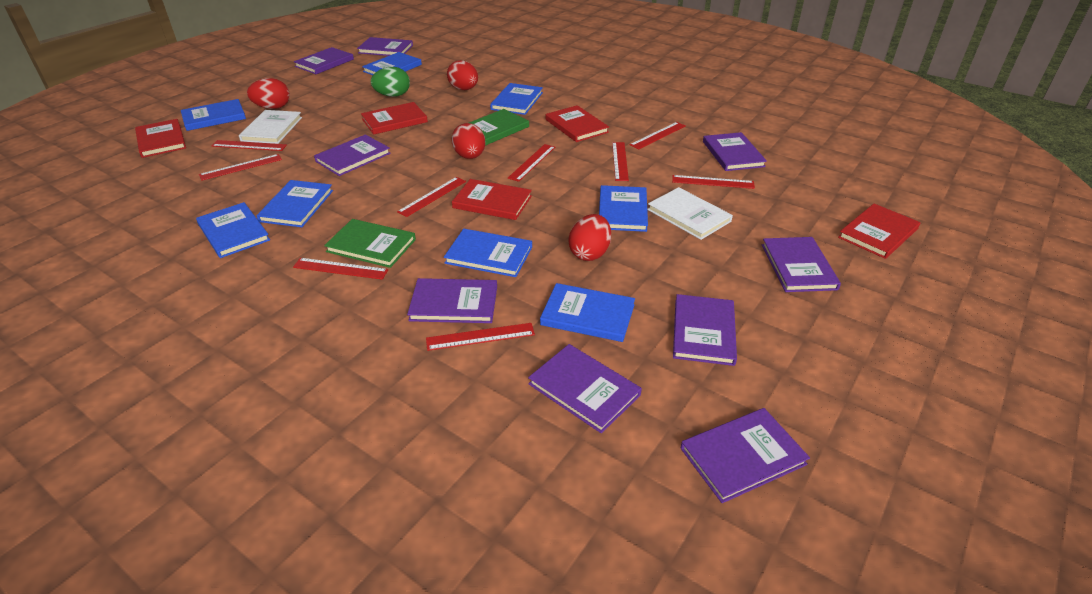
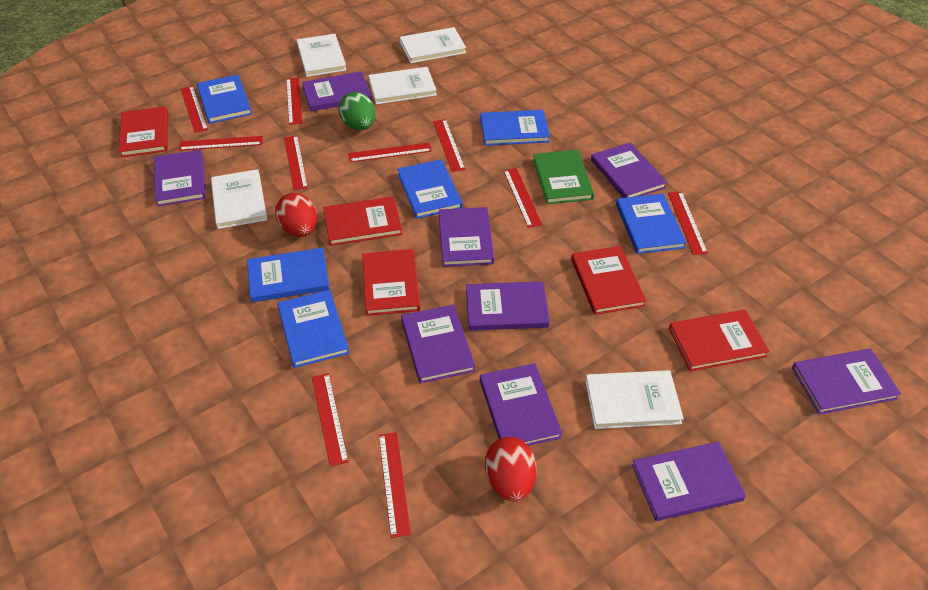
blue book: 8 -> 6
green book: 2 -> 1
red egg: 4 -> 2
red ruler: 9 -> 10
white book: 2 -> 5

